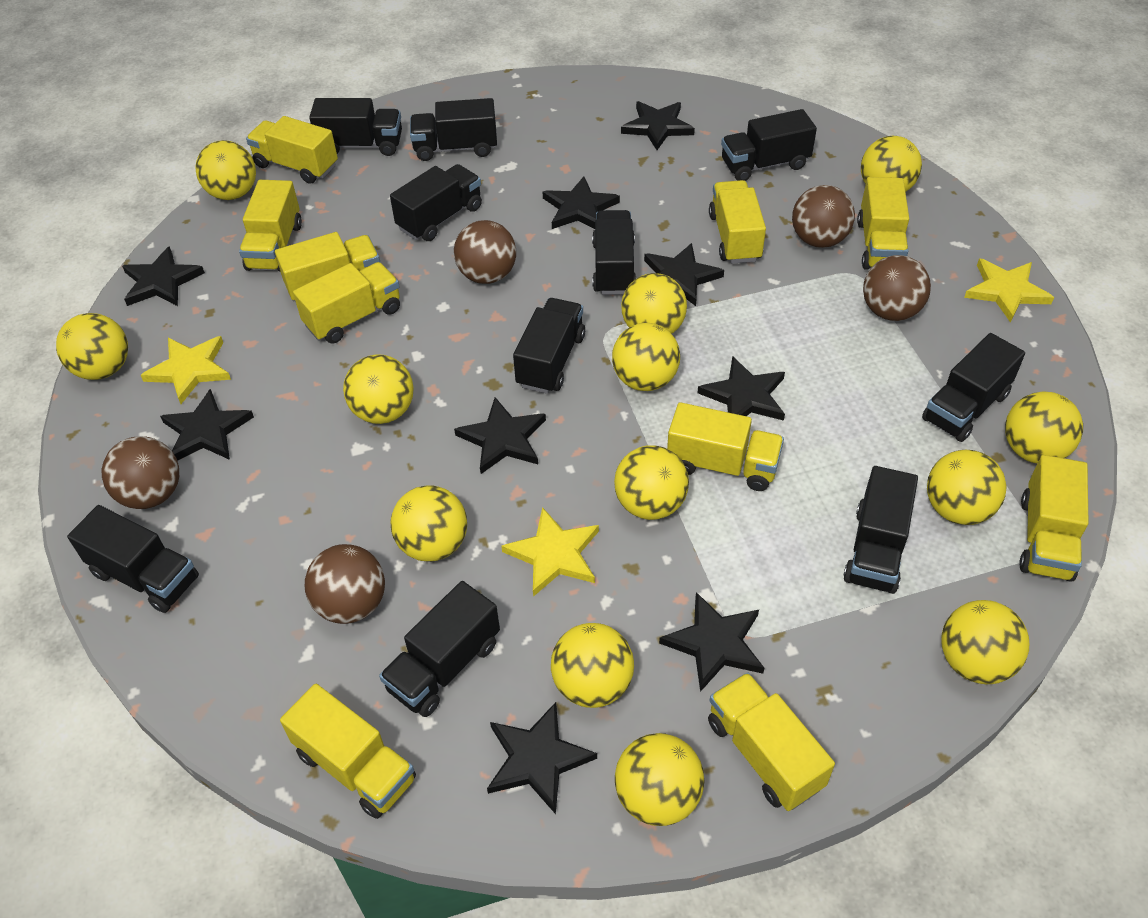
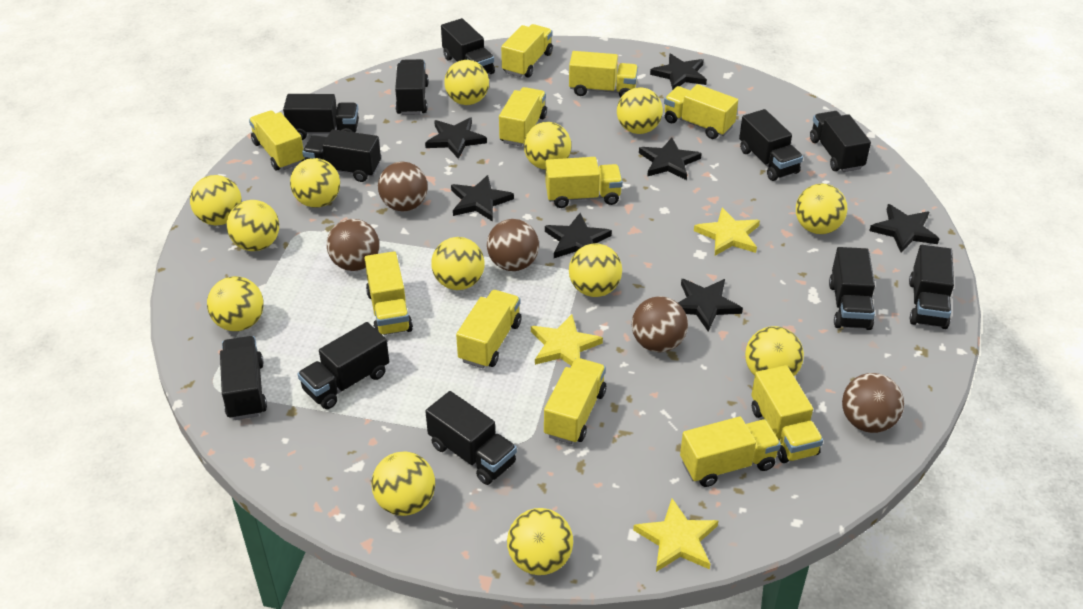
black star: 9 -> 7
black truck: 10 -> 11
yellow truck: 10 -> 11

